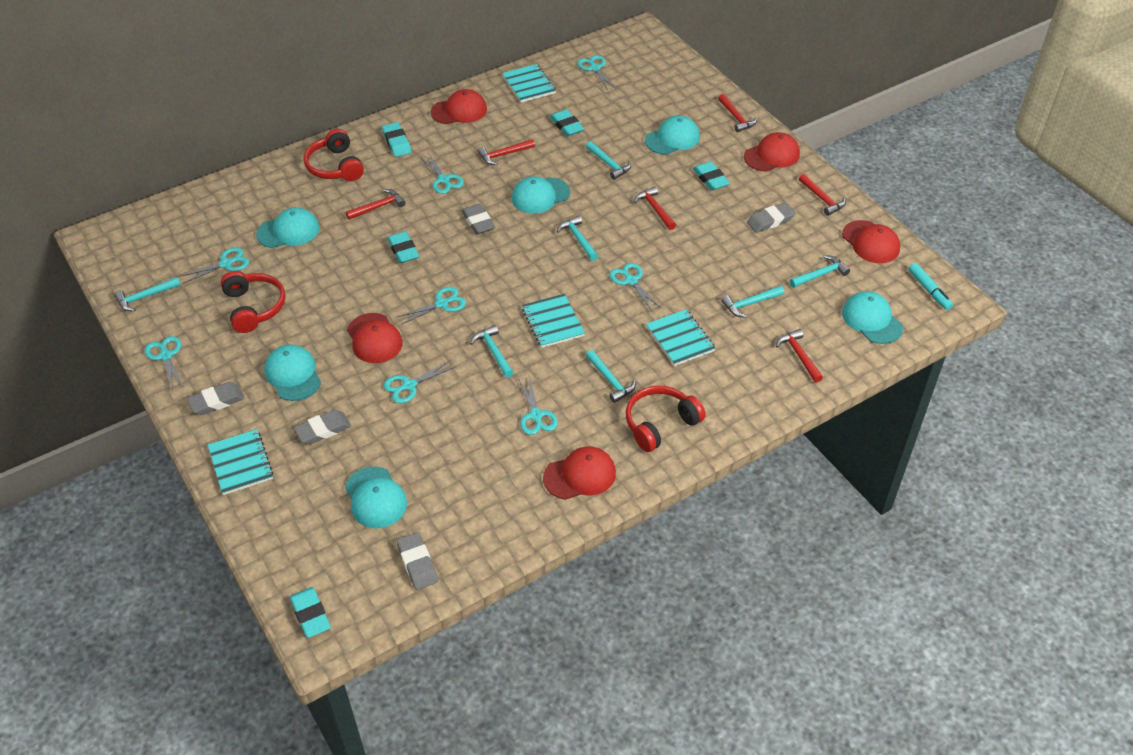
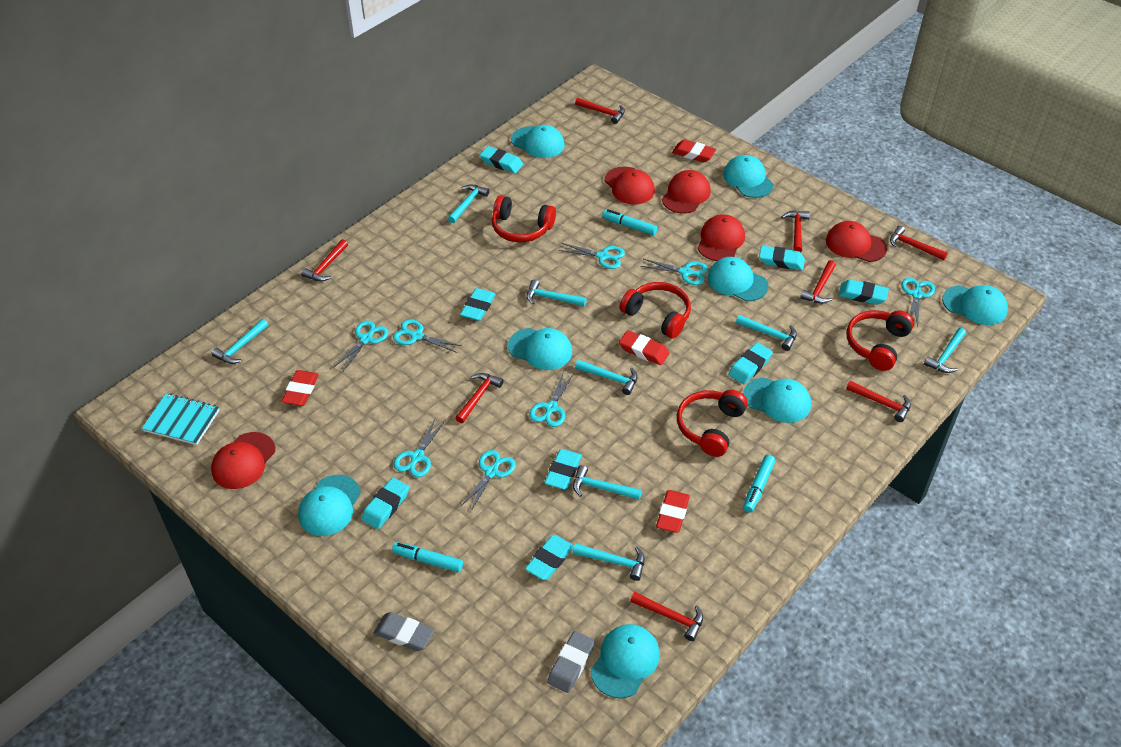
grey eraser: 5 -> 2
red eraser: 0 -> 4
red hammer: 6 -> 8
red headphones: 3 -> 4
turquoise cap: 6 -> 8
turquoise eraser: 5 -> 8
turquoise hammer: 7 -> 8
turquoise marker: 1 -> 3
turquoise notebook: 4 -> 1

